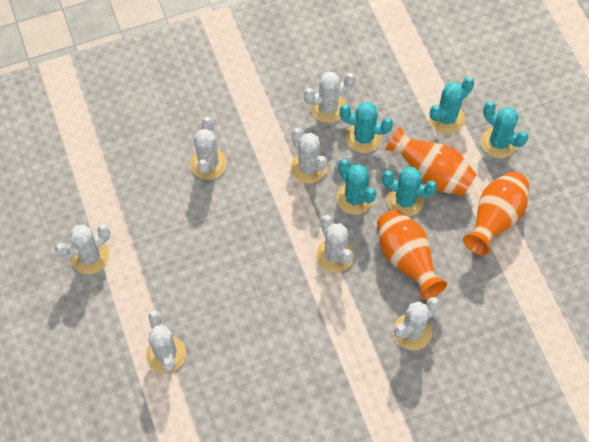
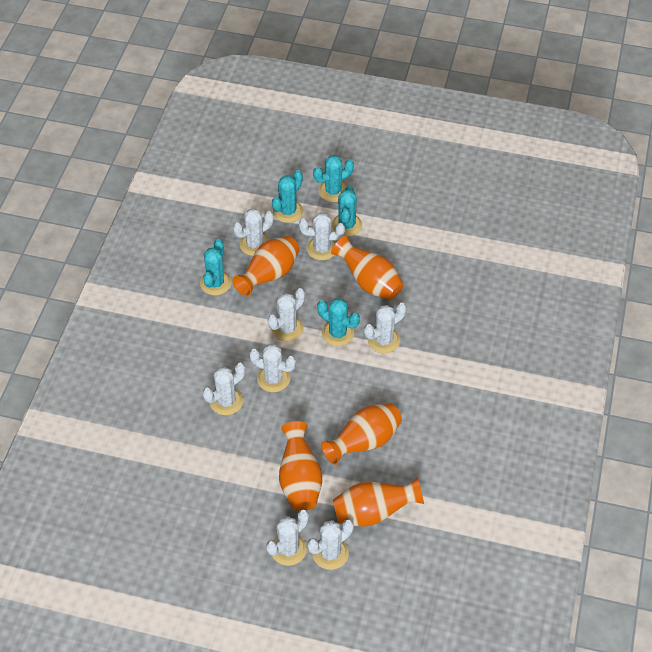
orange vase: 3 -> 5
white cactus: 7 -> 8

